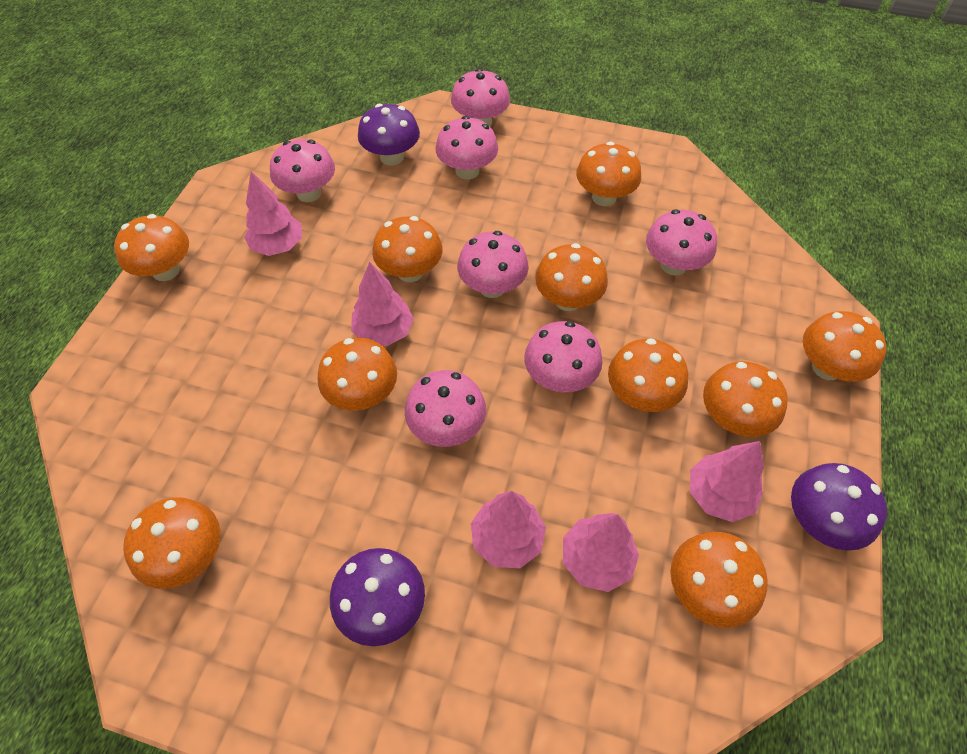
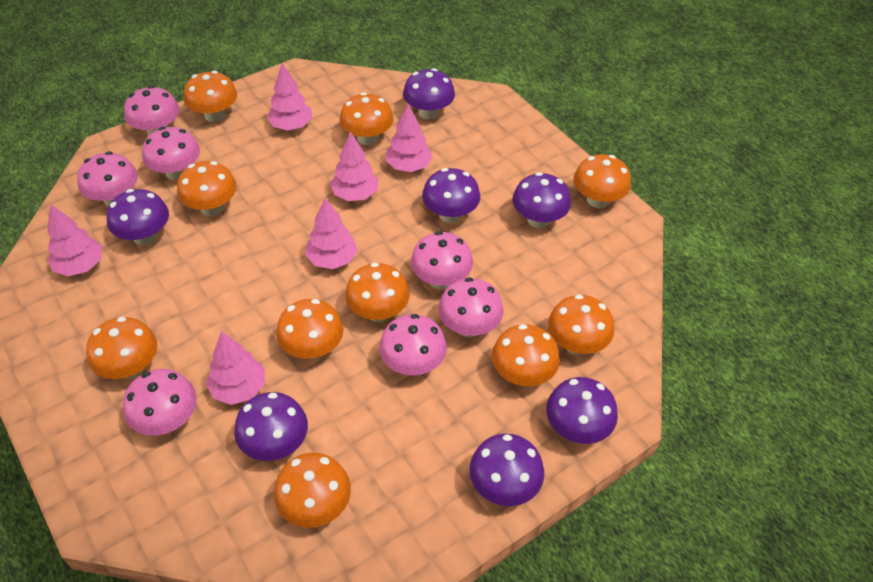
pink tree: 5 -> 6
purple mushroom: 3 -> 7

